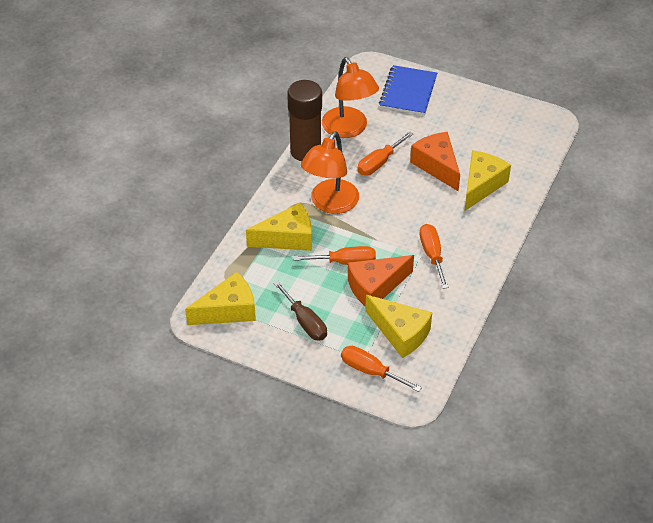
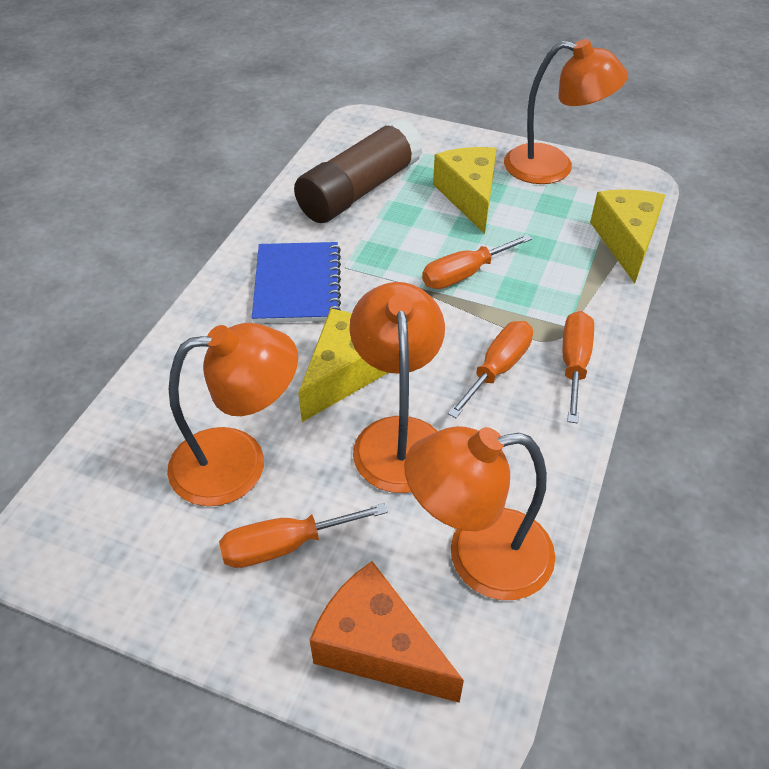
brown screwdriver: 1 -> 0
orange cheese: 2 -> 1
orange lamp: 2 -> 4
yellow cheese: 4 -> 3

